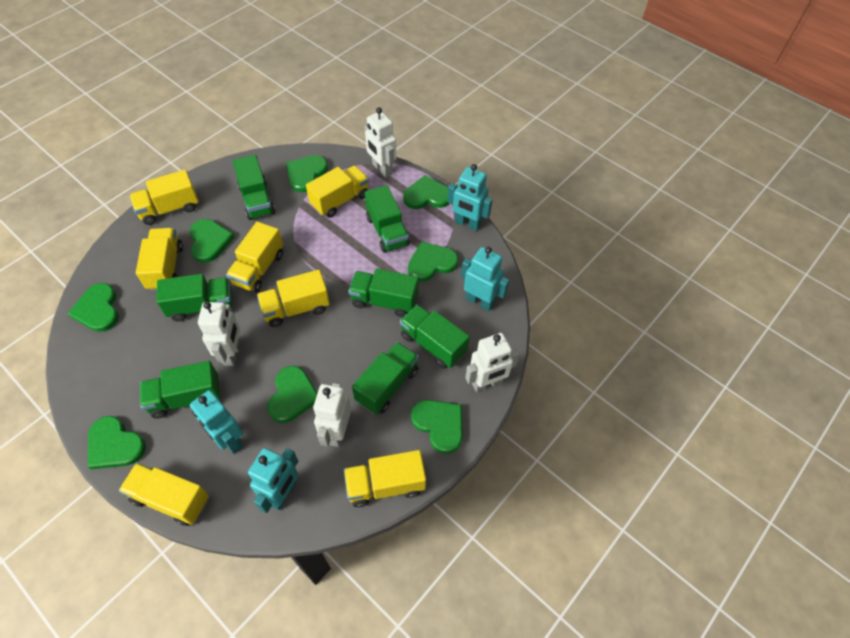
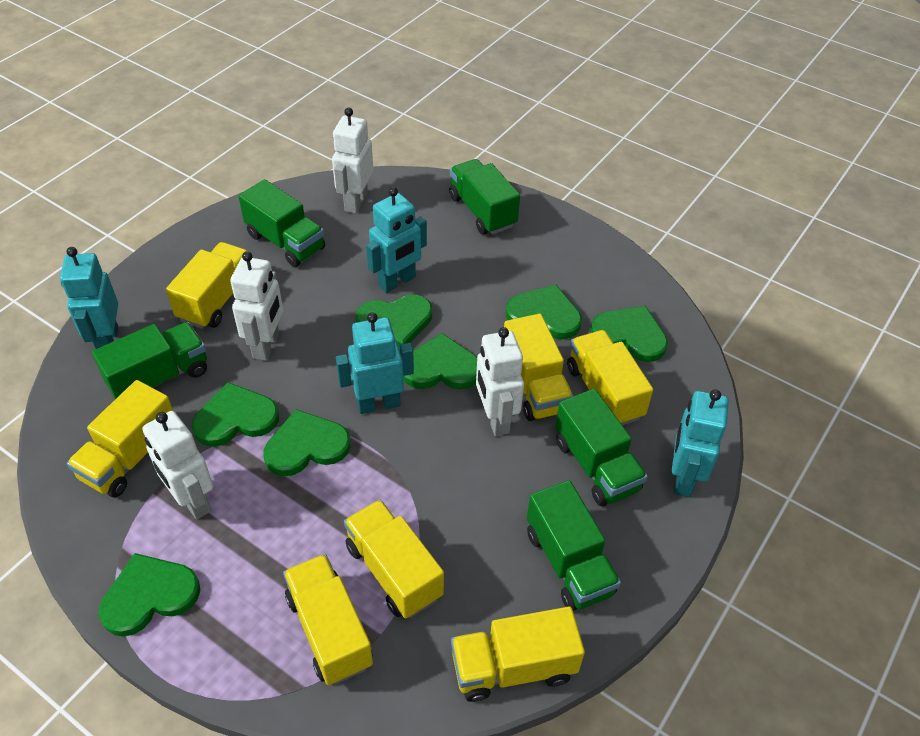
green heart: 8 -> 7
green truck: 7 -> 5

